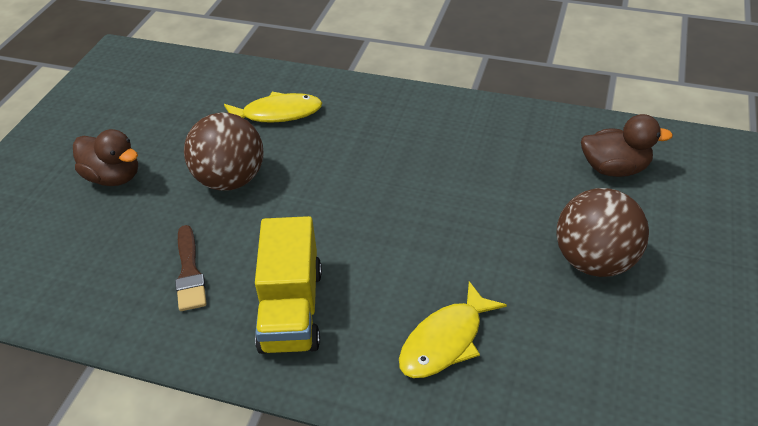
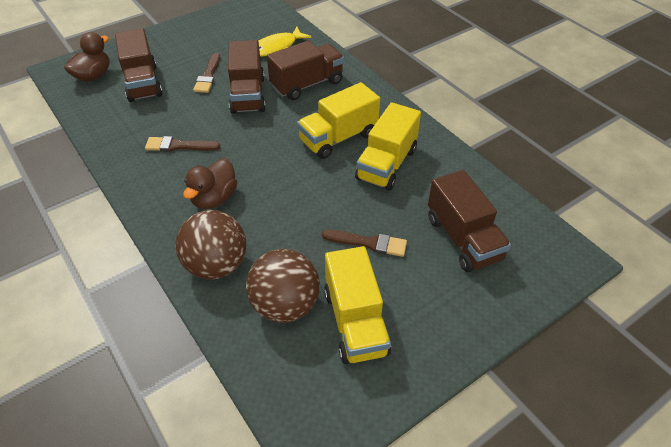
brown brush: 1 -> 3
brown truck: 0 -> 4
yellow fish: 2 -> 1
yellow truck: 1 -> 3

